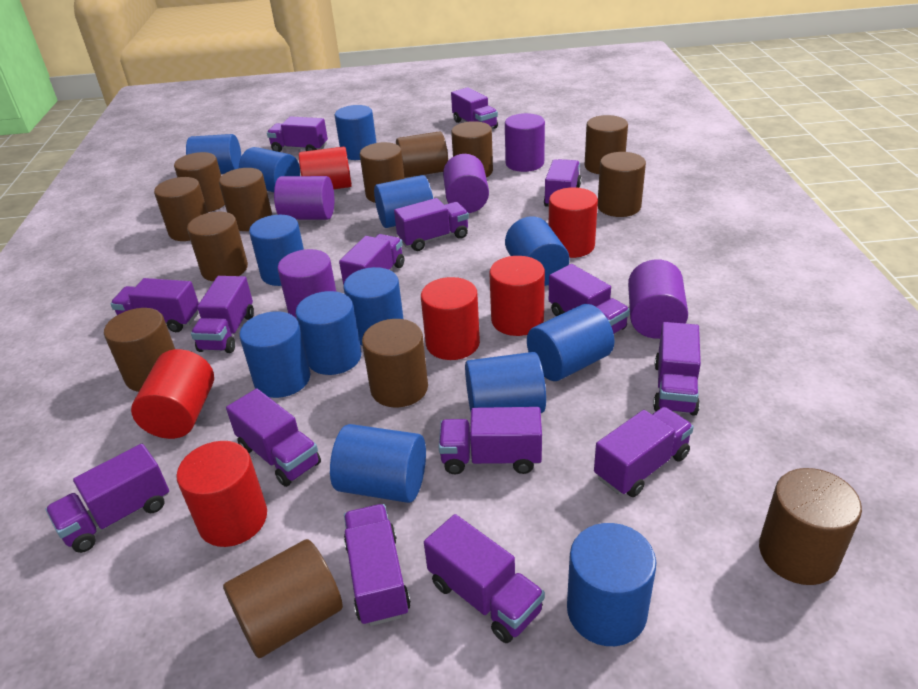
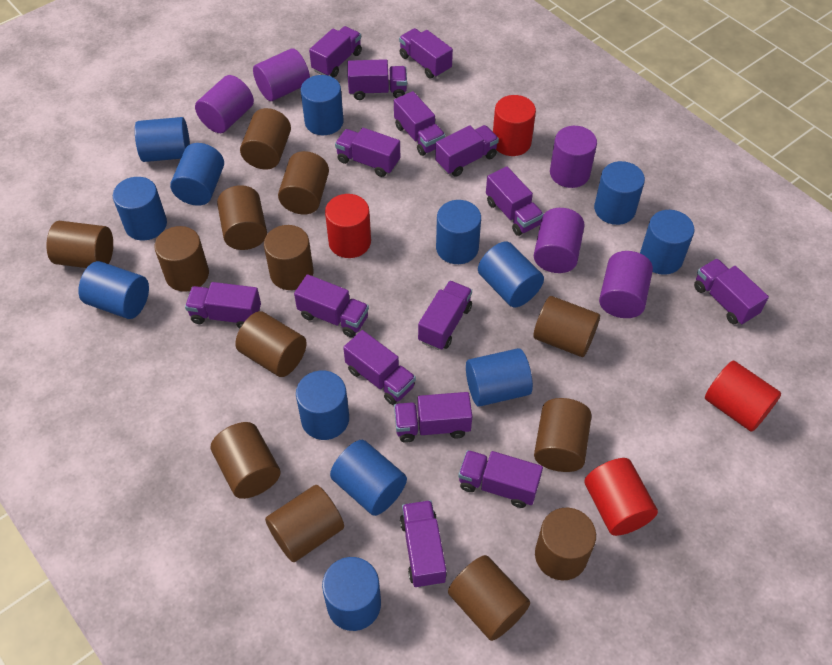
red cylinder: 6 -> 4

